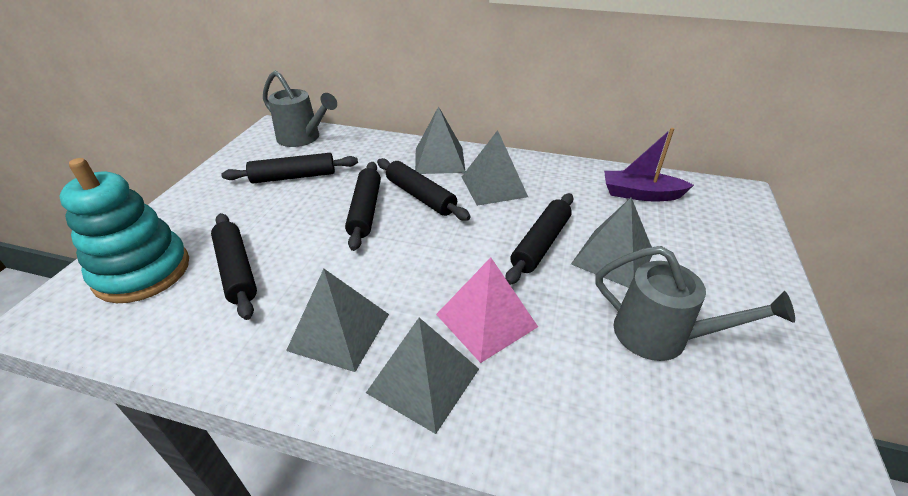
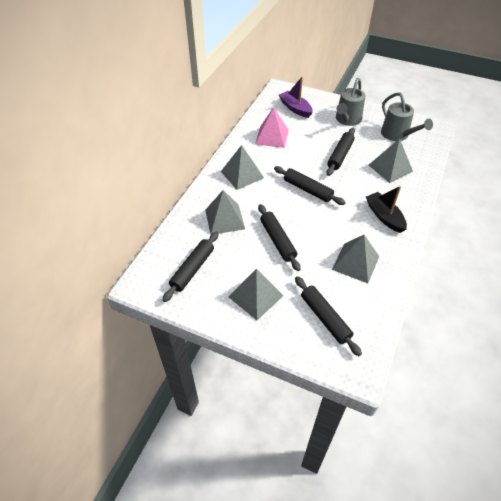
black boat: 0 -> 1
turquoise stacking toy: 1 -> 0

